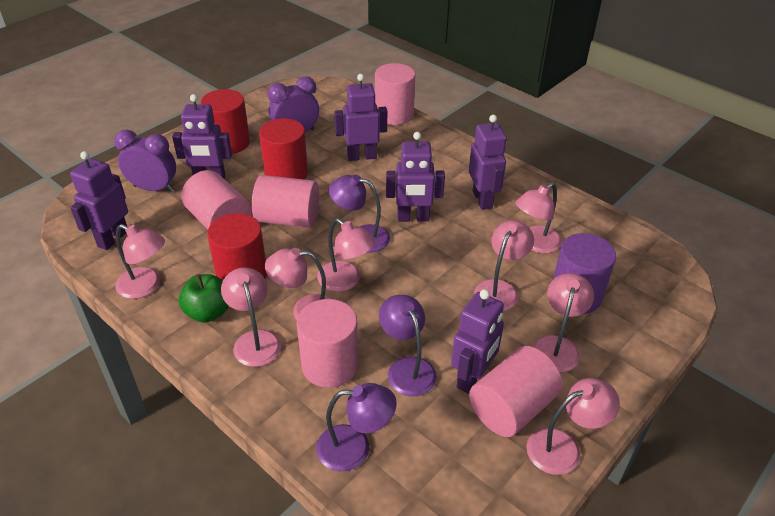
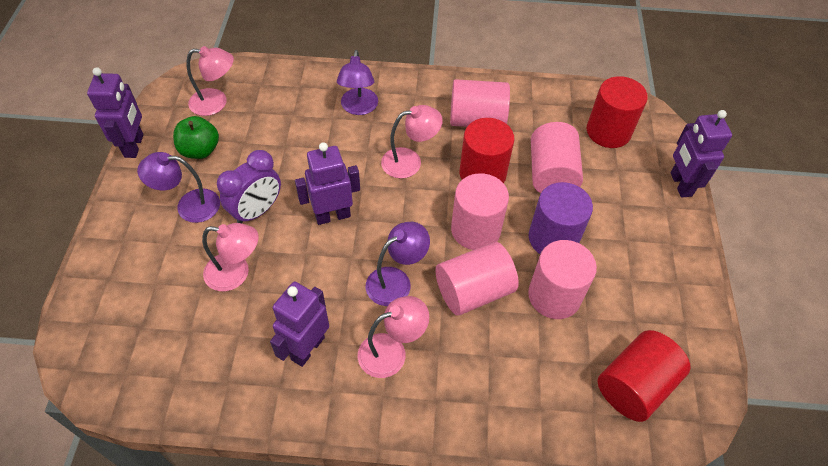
pink lamp: 8 -> 4
purple clock: 2 -> 1
purple robot: 6 -> 4

